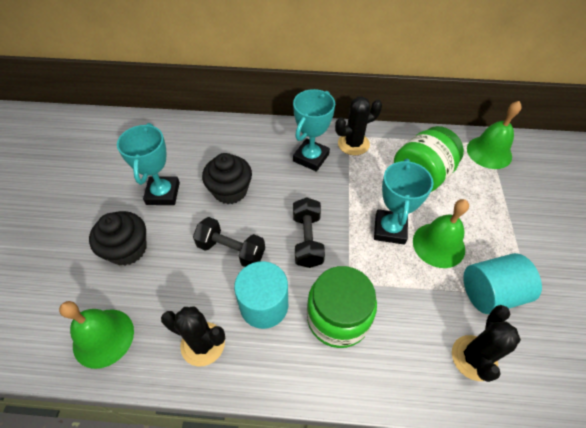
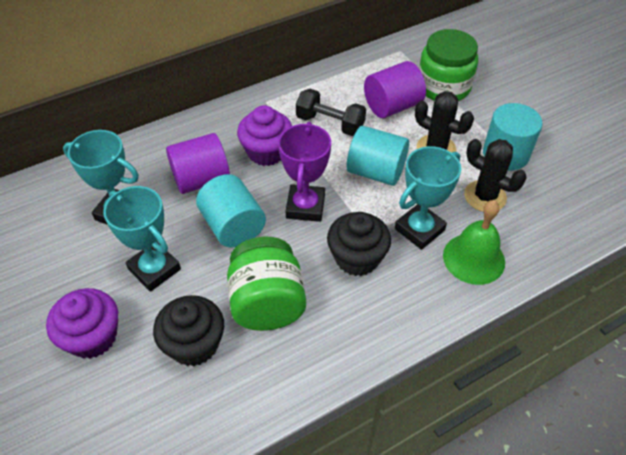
black cactus: 3 -> 2
black dumbbell: 2 -> 1
green bell: 3 -> 1
purple cupcake: 0 -> 2
purple cylinder: 0 -> 2
purple trophy: 0 -> 1
turquoise cylinder: 2 -> 3

